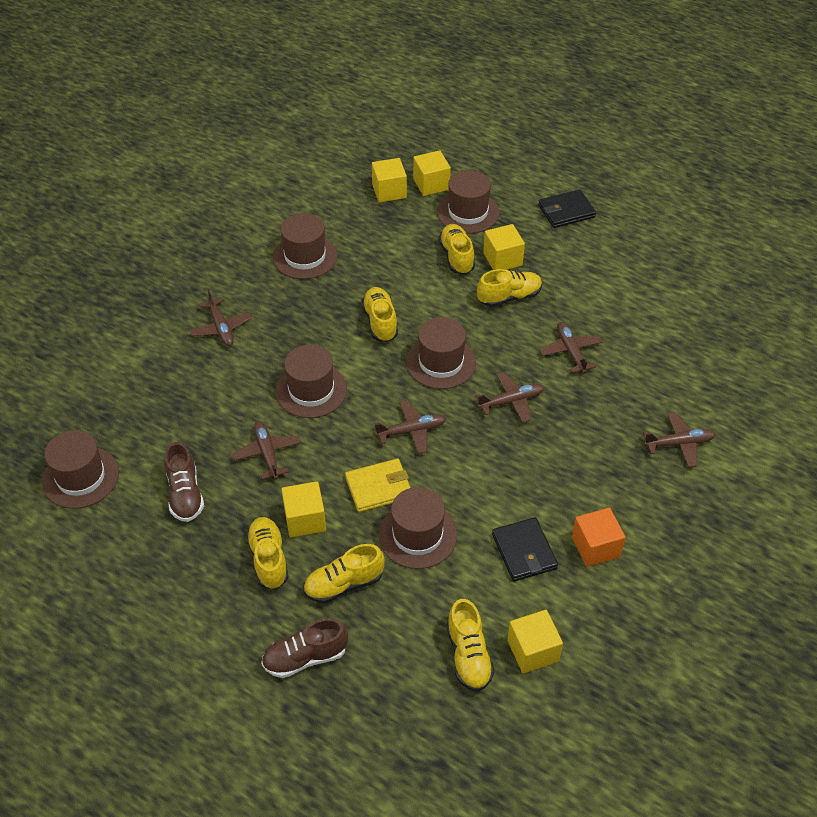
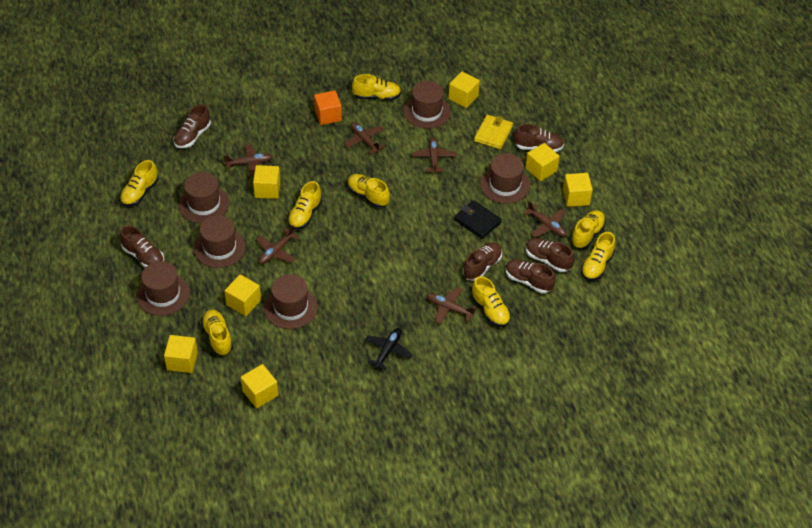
black plane: 0 -> 1
black wallet: 2 -> 1
brown shoe: 2 -> 6
yellow cube: 5 -> 7
yellow shoe: 6 -> 8

